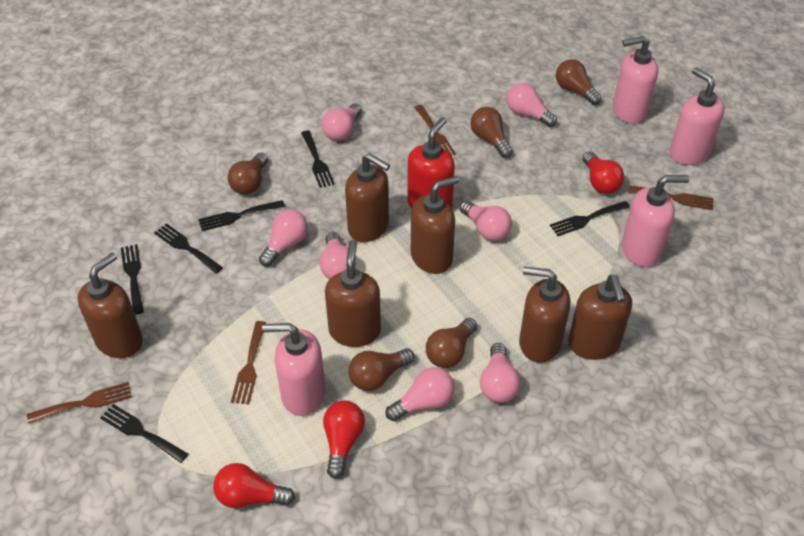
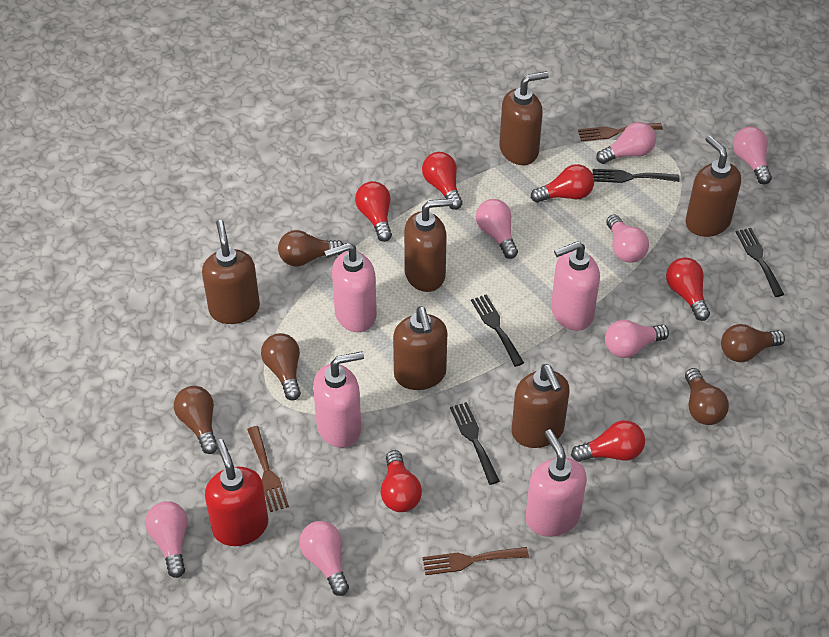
black fork: 6 -> 4
brown fork: 4 -> 3
red light bulb: 3 -> 6

